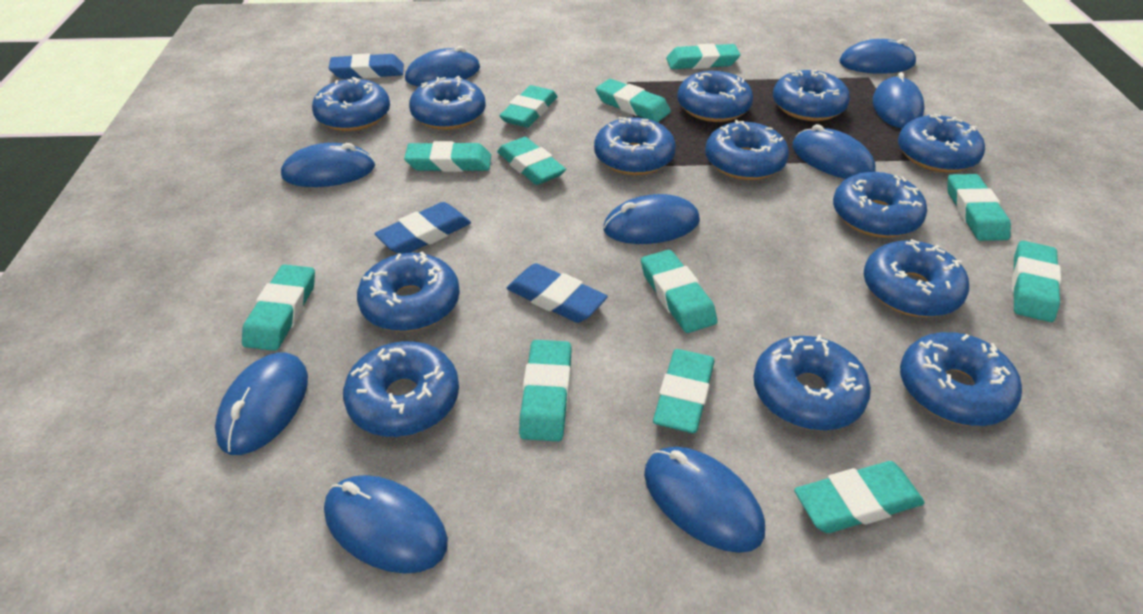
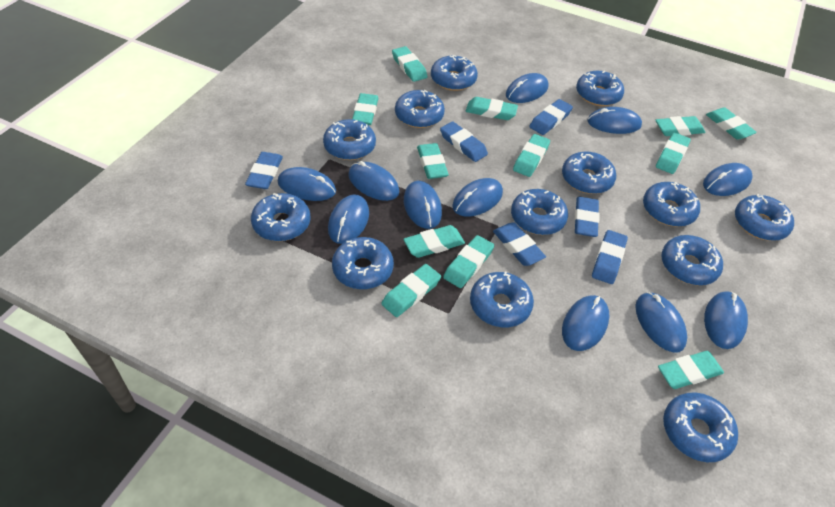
blue eraser: 3 -> 6
blue mouse: 9 -> 11

